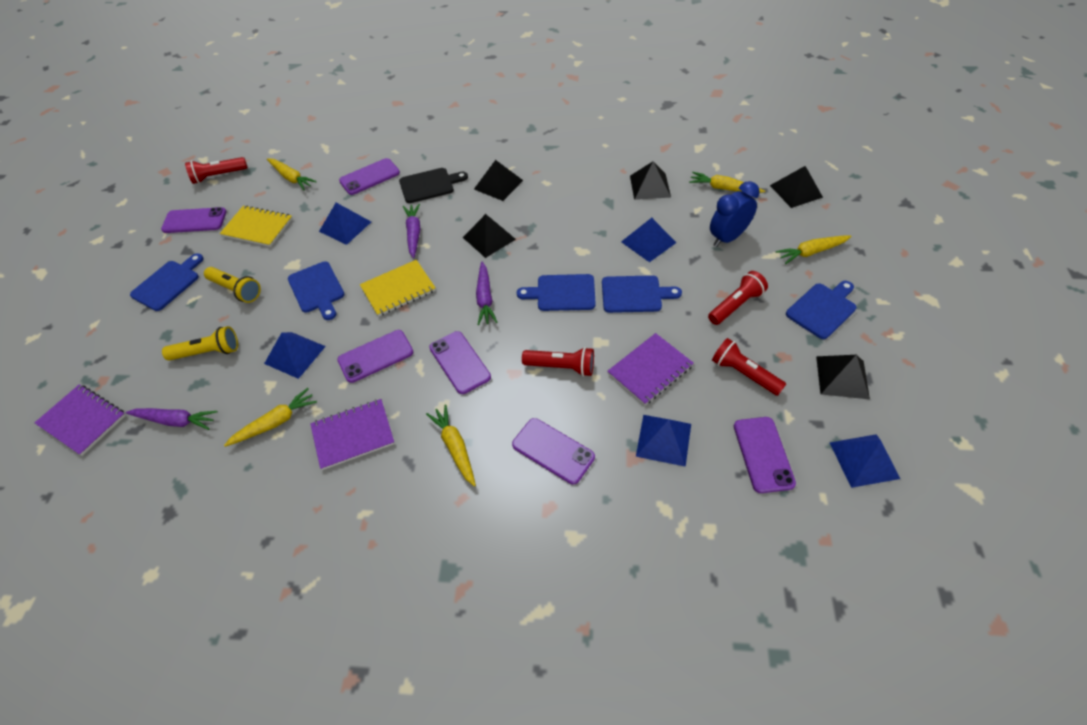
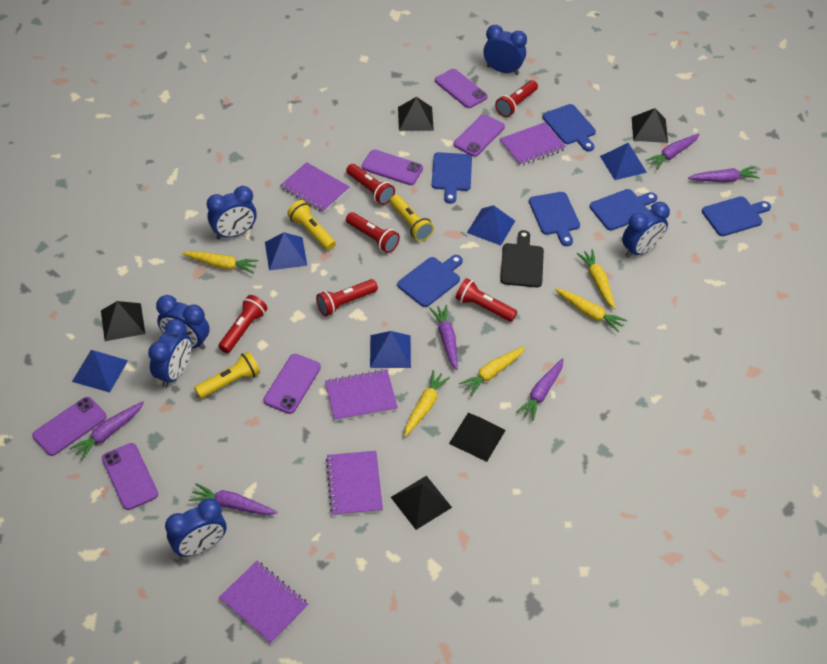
blue clock: 1 -> 6
blue cutting board: 5 -> 6
purple carrot: 3 -> 6
purple notebook: 3 -> 5
red flashlight: 4 -> 6
yellow flashlight: 2 -> 3
yellow notebook: 2 -> 0

